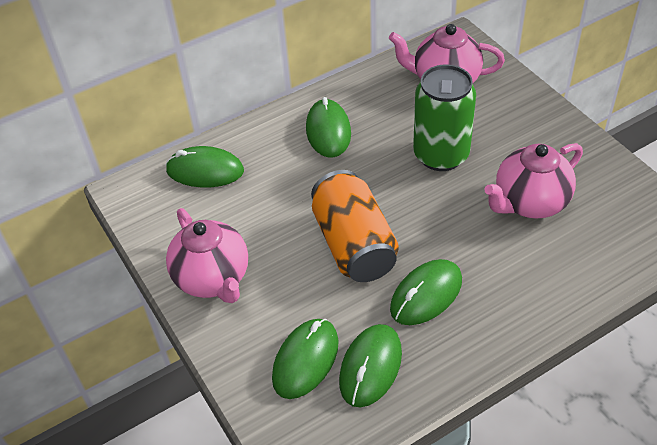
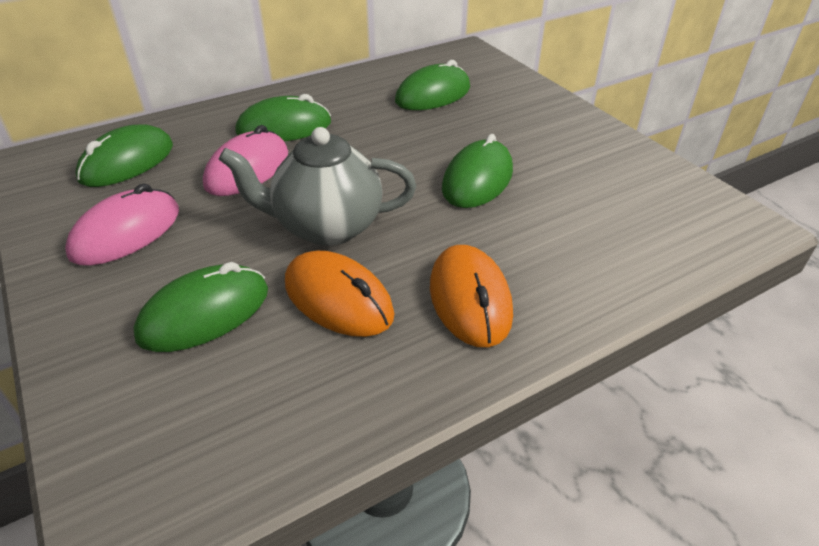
green can: 1 -> 0
grey teapot: 0 -> 1
orange can: 1 -> 0
orange mouse: 0 -> 2
pink mouse: 0 -> 2
pink teapot: 3 -> 0

